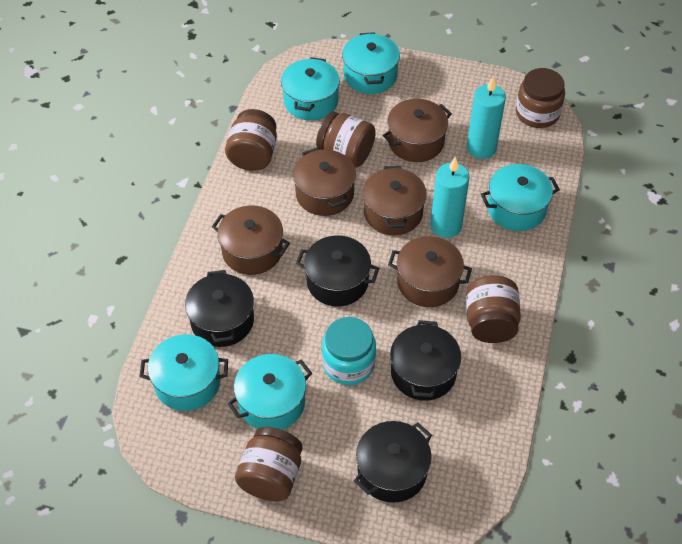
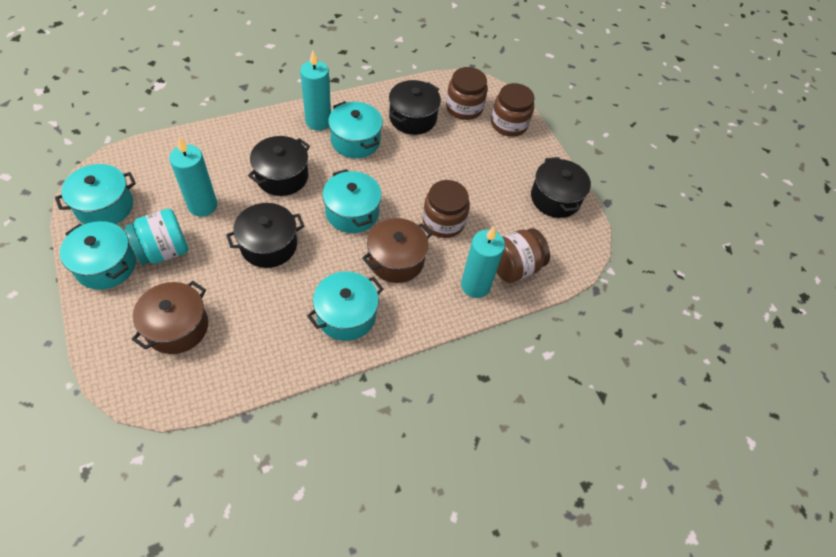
brown jar: 5 -> 4
brown pot: 5 -> 2
turquoise candle: 2 -> 3

